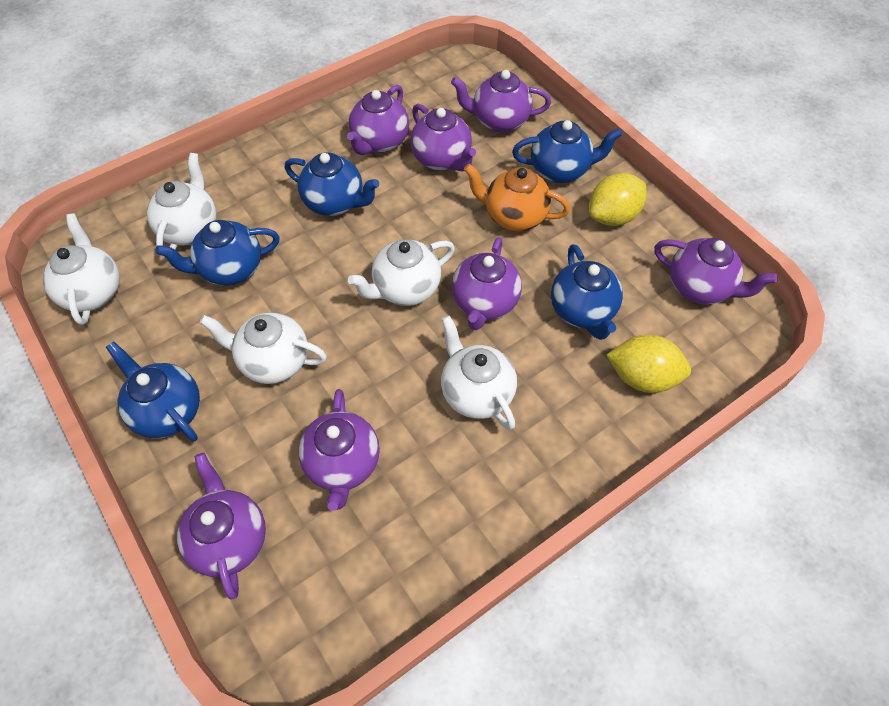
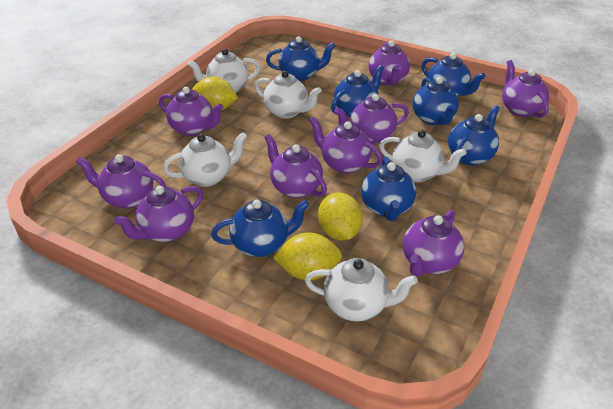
blue teapot: 5 -> 7
orange teapot: 1 -> 0
purple teapot: 7 -> 9
yellow lemon: 2 -> 3

